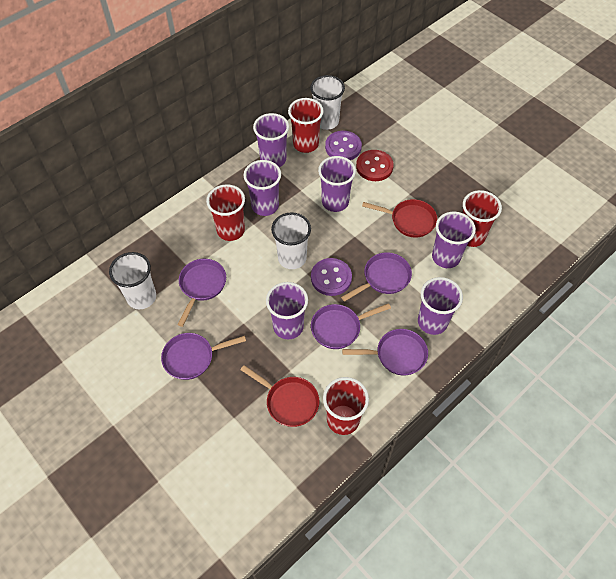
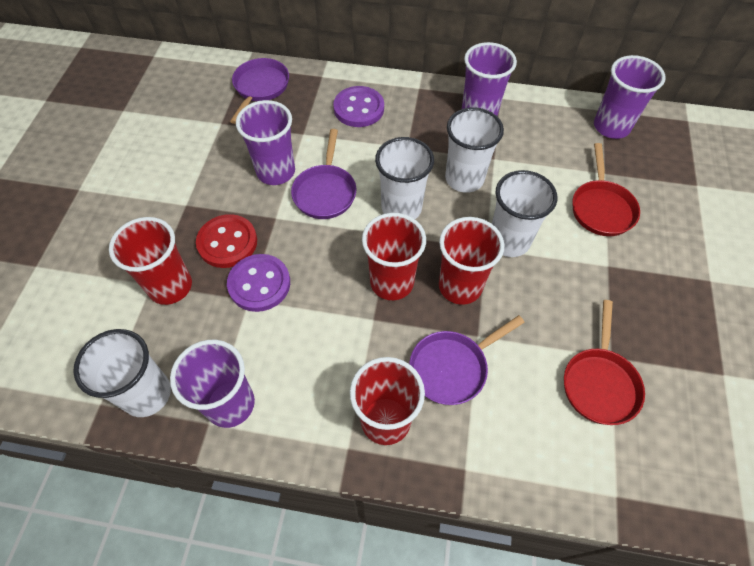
purple cup: 6 -> 4
purple pan: 5 -> 3
white cup: 3 -> 4

